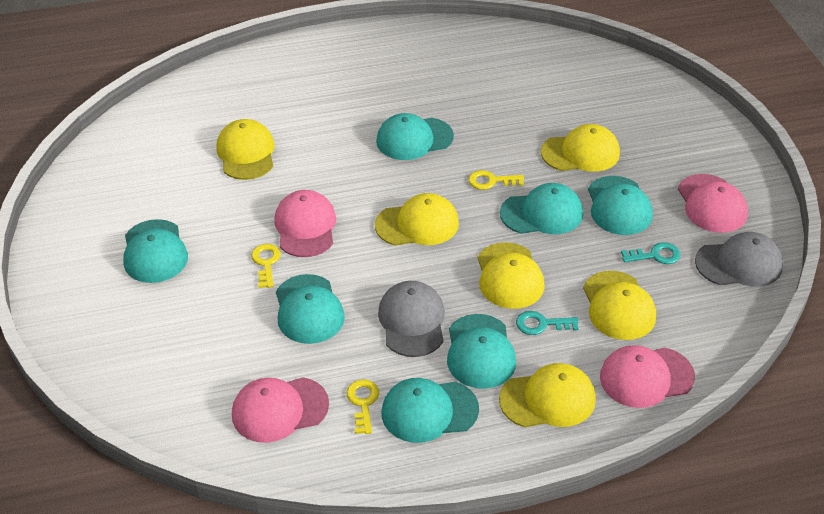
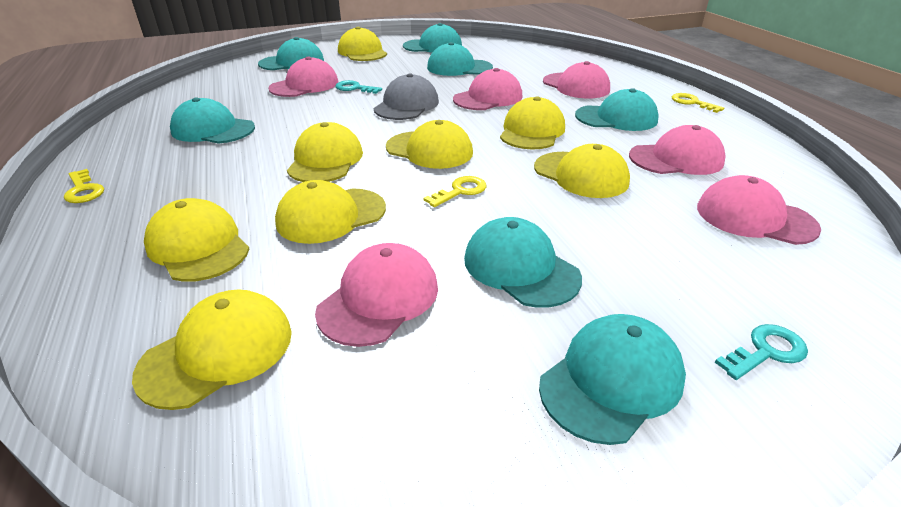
grey cap: 2 -> 1
pink cap: 4 -> 6
yellow cap: 6 -> 8

